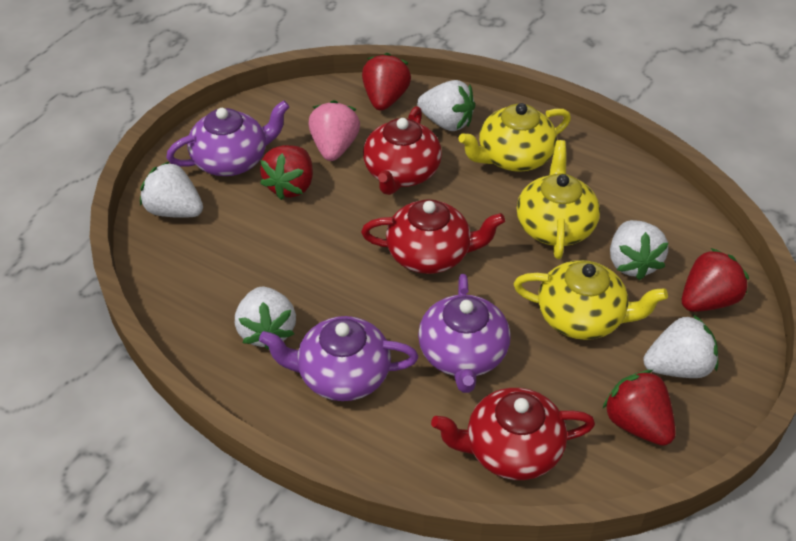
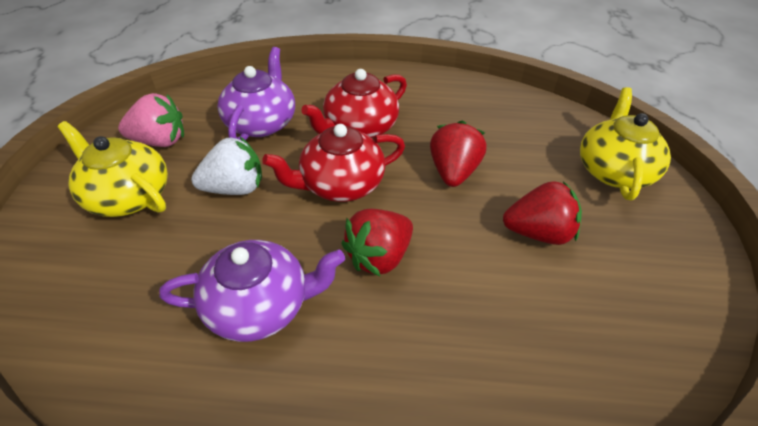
purple teapot: 3 -> 2
red strawberry: 4 -> 3
red teapot: 3 -> 2
white strawberry: 5 -> 1
yellow teapot: 3 -> 2

